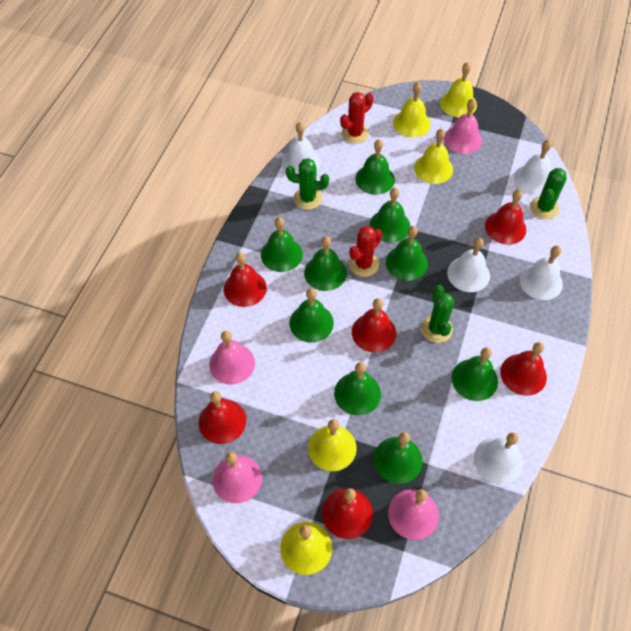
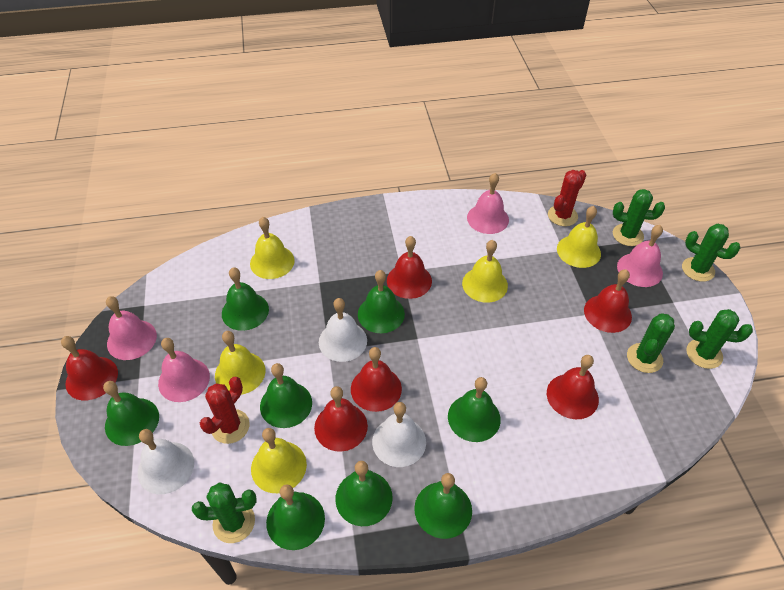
green bell: 9 -> 8
green cactus: 3 -> 5
white bell: 5 -> 3

